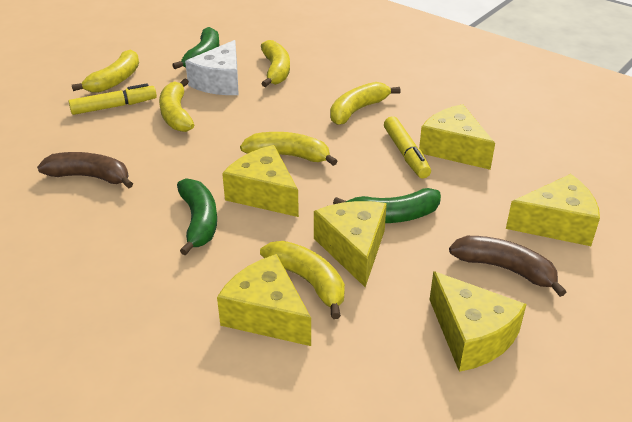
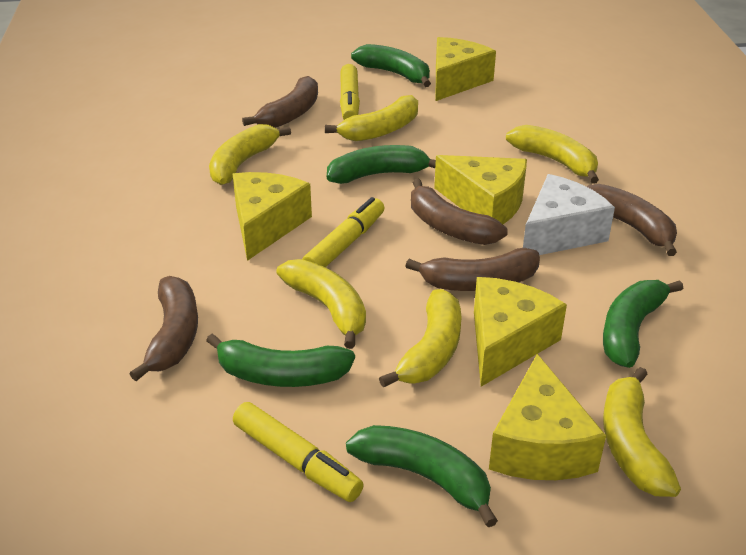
brown banana: 2 -> 5
green banana: 3 -> 5
yellow cheese: 6 -> 5
yellow marker: 2 -> 3

